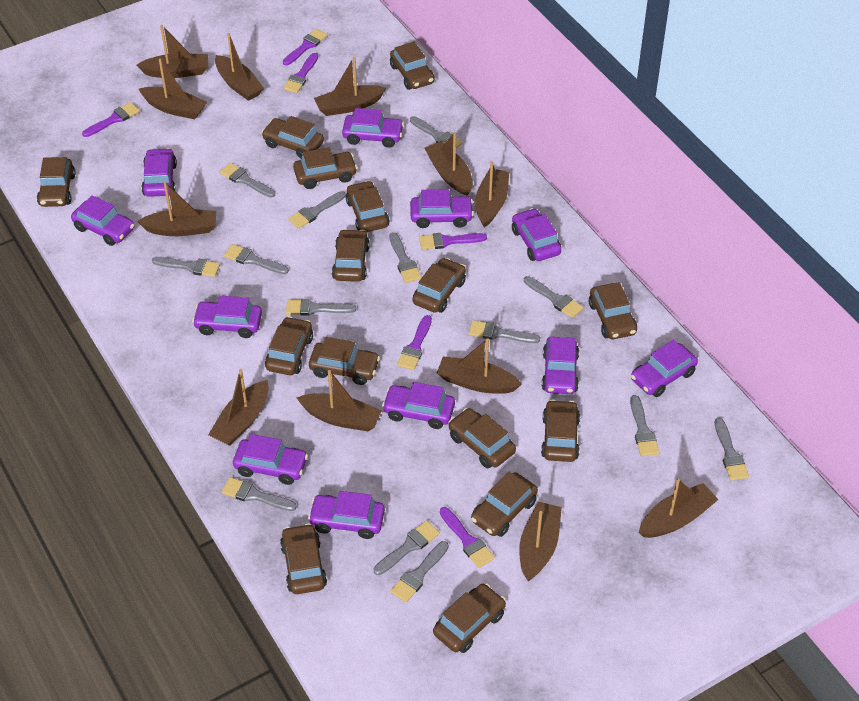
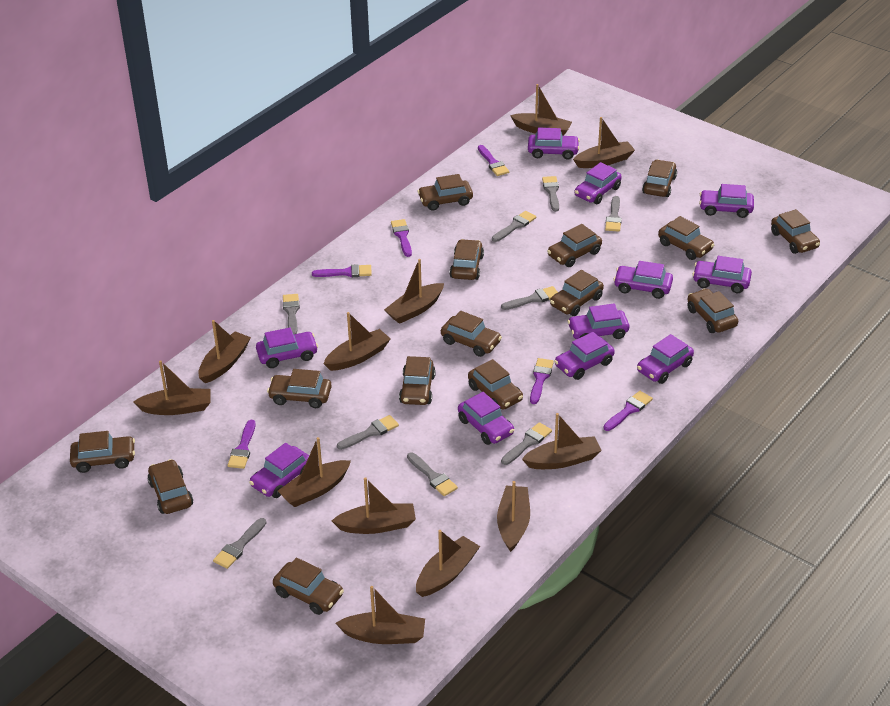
grey brush: 14 -> 9

